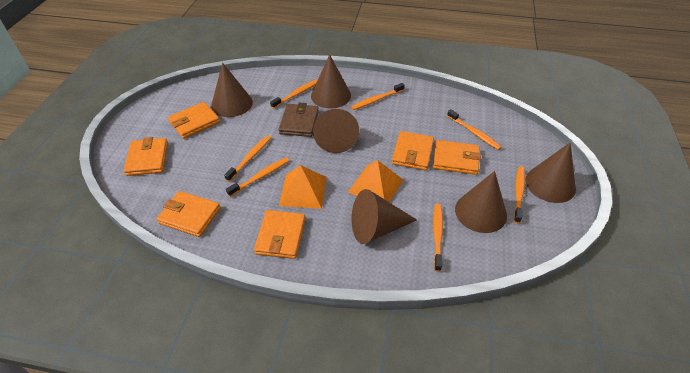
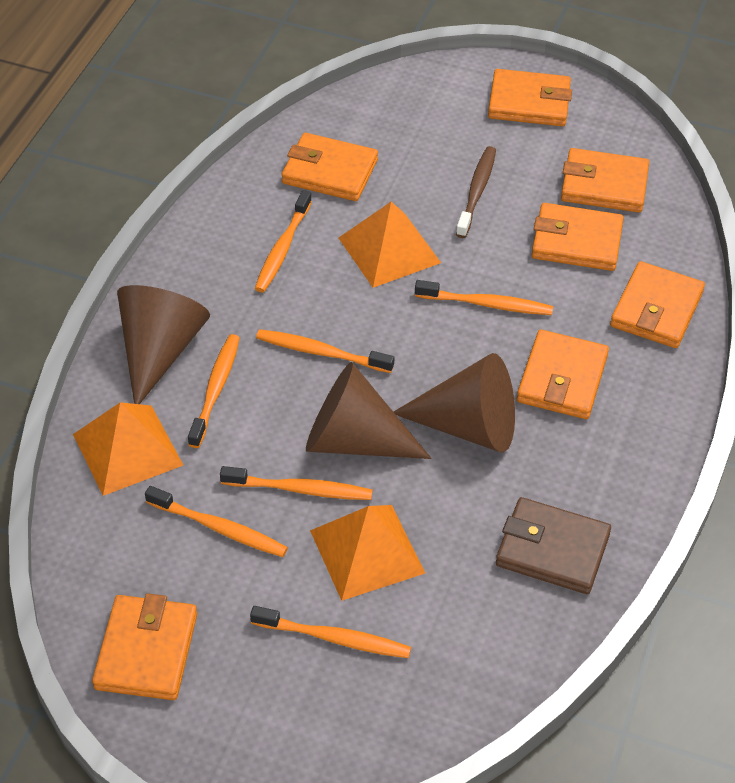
brown cone: 6 -> 3
brown toothbrush: 0 -> 1
orange pyramid: 2 -> 3
orange wallet: 6 -> 7

